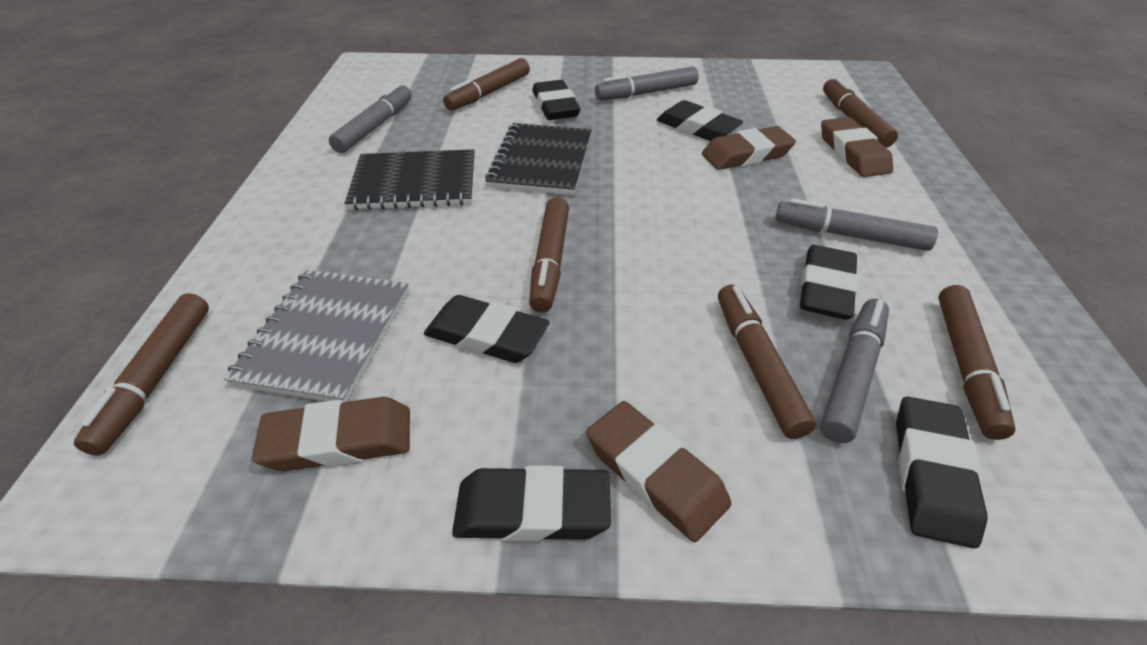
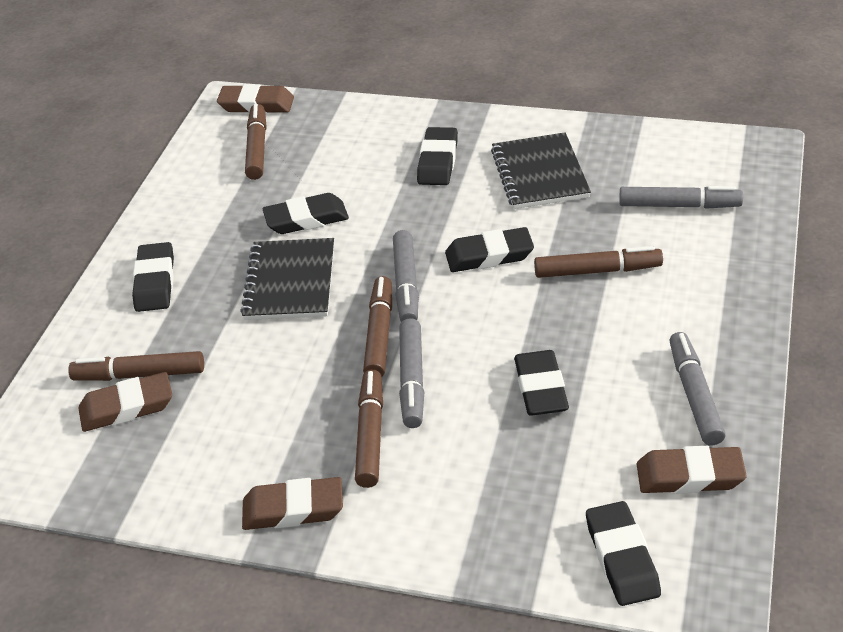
brown marker: 6 -> 5
grey notebook: 1 -> 0

